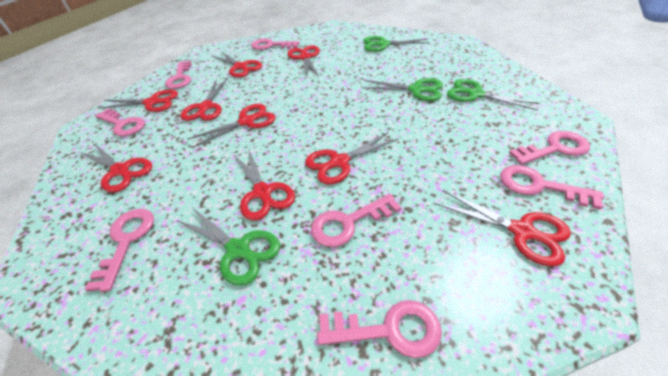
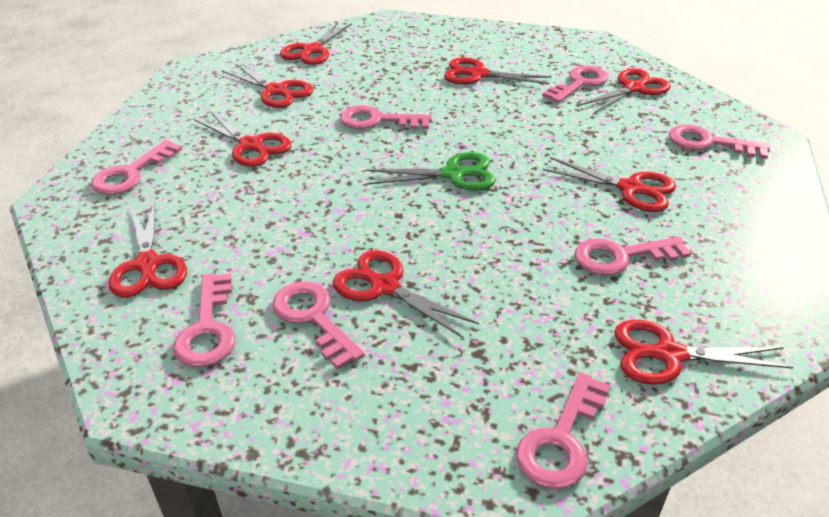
green scissors: 4 -> 1

